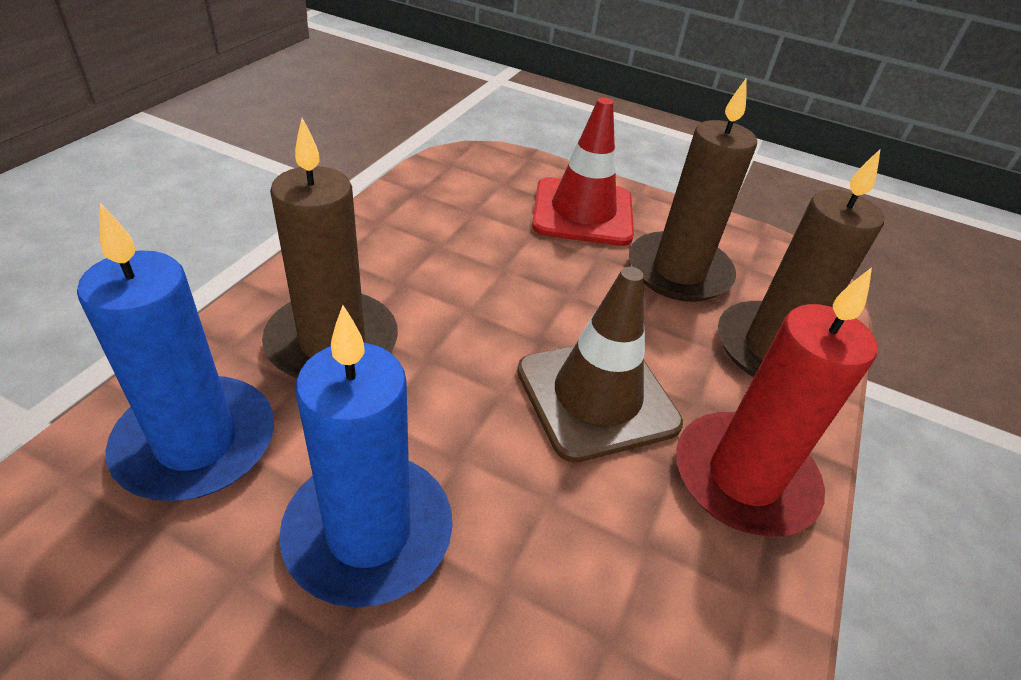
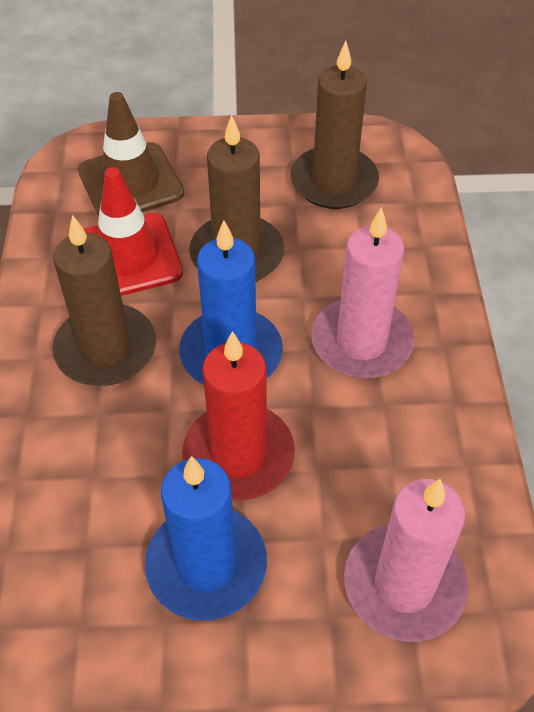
pink candle: 0 -> 2

